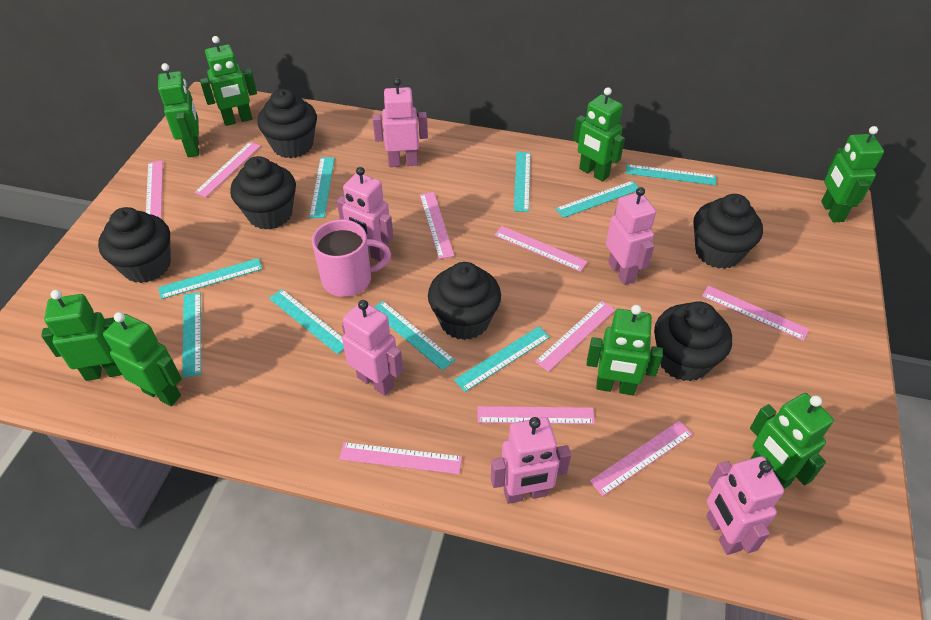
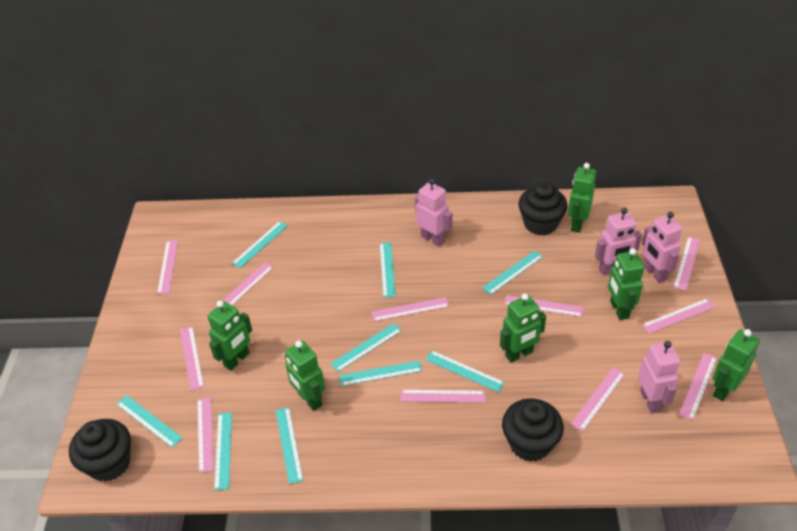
black cupcake: 6 -> 3
green robot: 8 -> 6
pink mug: 1 -> 0
pink robot: 6 -> 4
pink ruler: 9 -> 11

